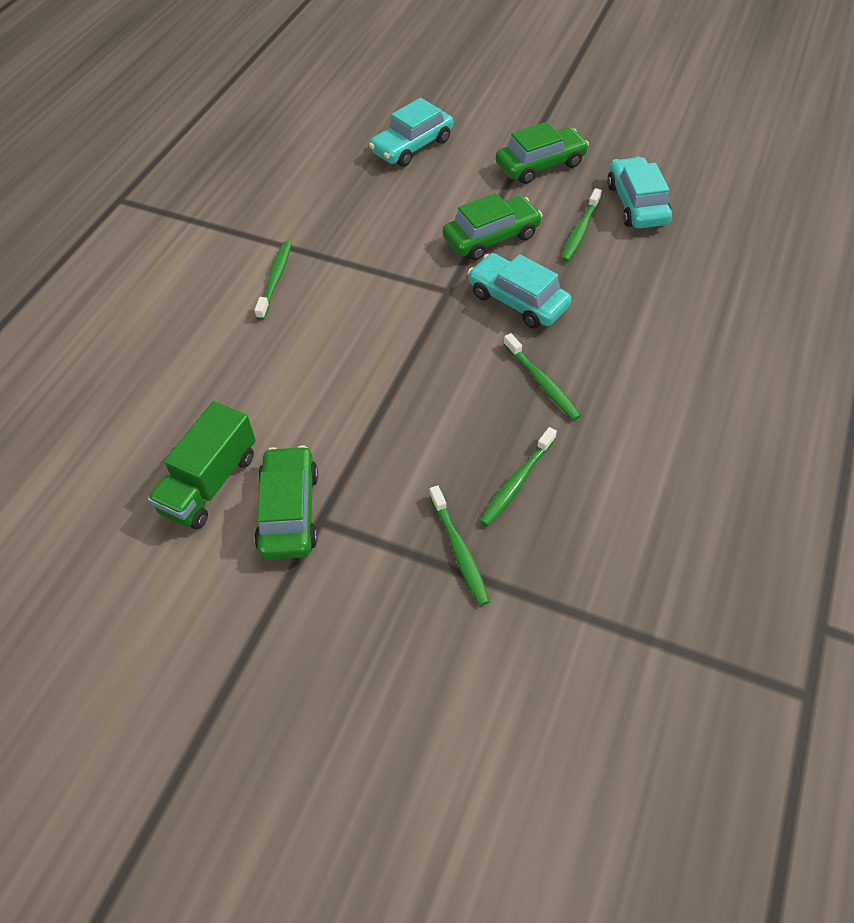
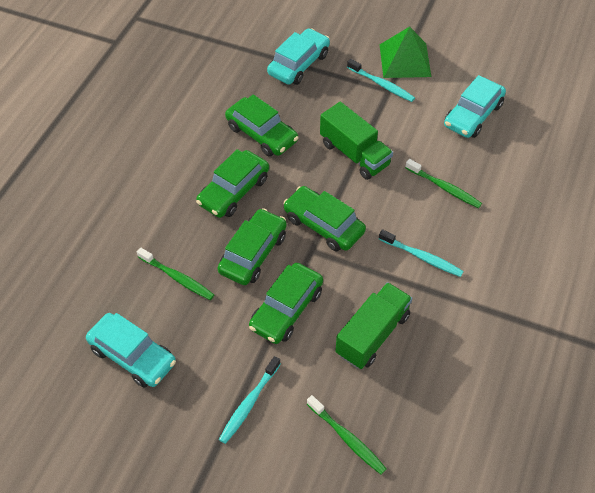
green car: 3 -> 5
green pyramid: 0 -> 1
green toothbrush: 5 -> 3
green truck: 1 -> 2
turquoise toothbrush: 0 -> 3

